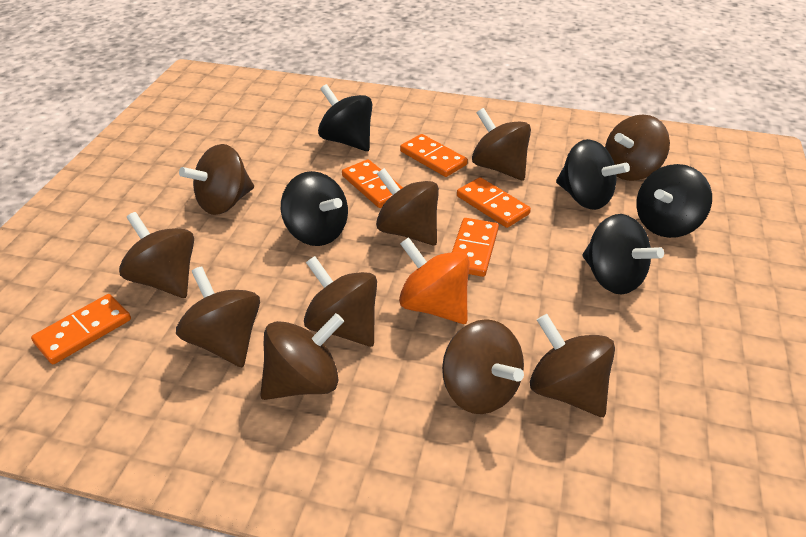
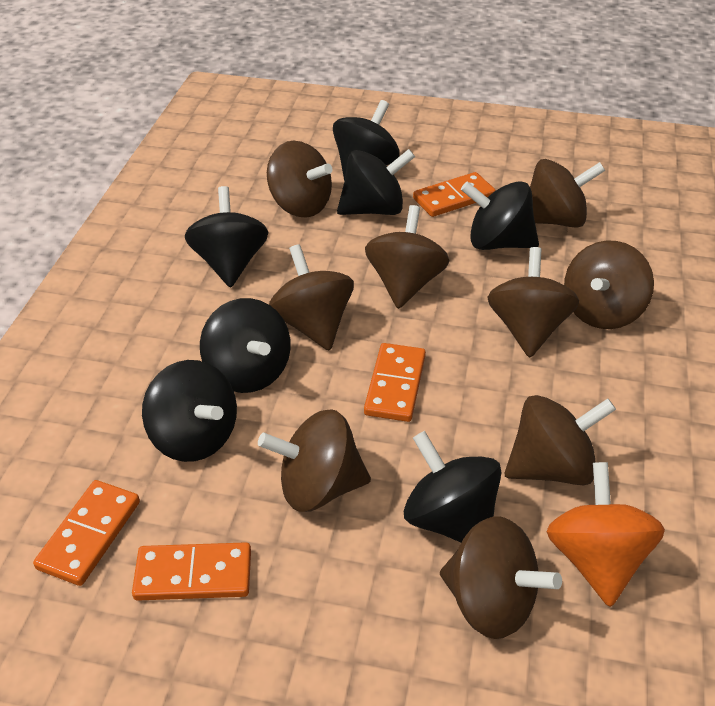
black spinning top: 5 -> 7
brown spinning top: 10 -> 9
orange domino: 5 -> 4

